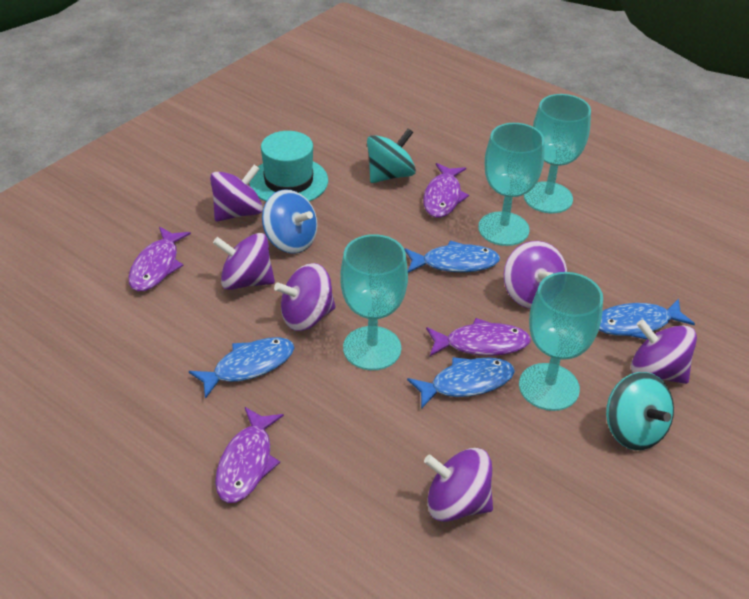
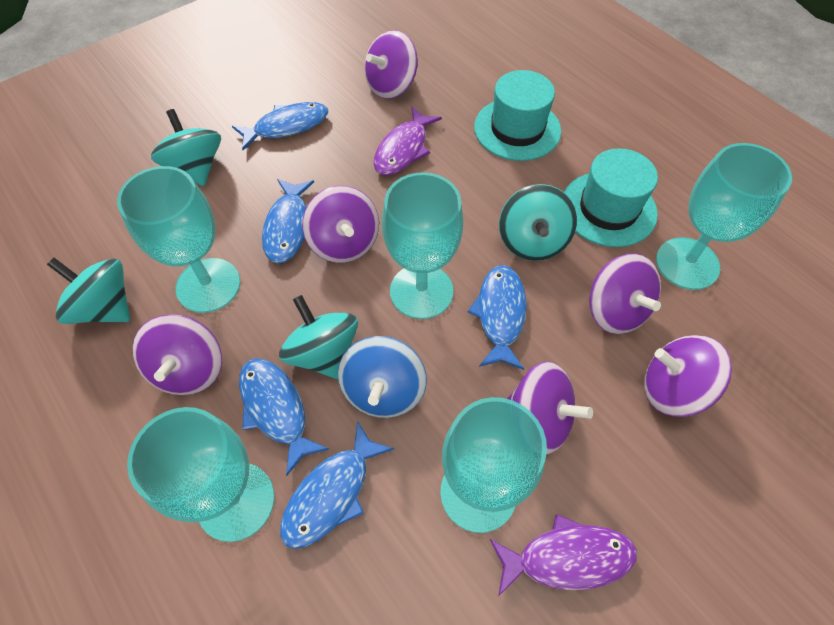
blue fish: 4 -> 5
purple fish: 4 -> 2
turquoise goblet: 4 -> 5
turquoise hat: 1 -> 2
turquoise spinning top: 2 -> 4

